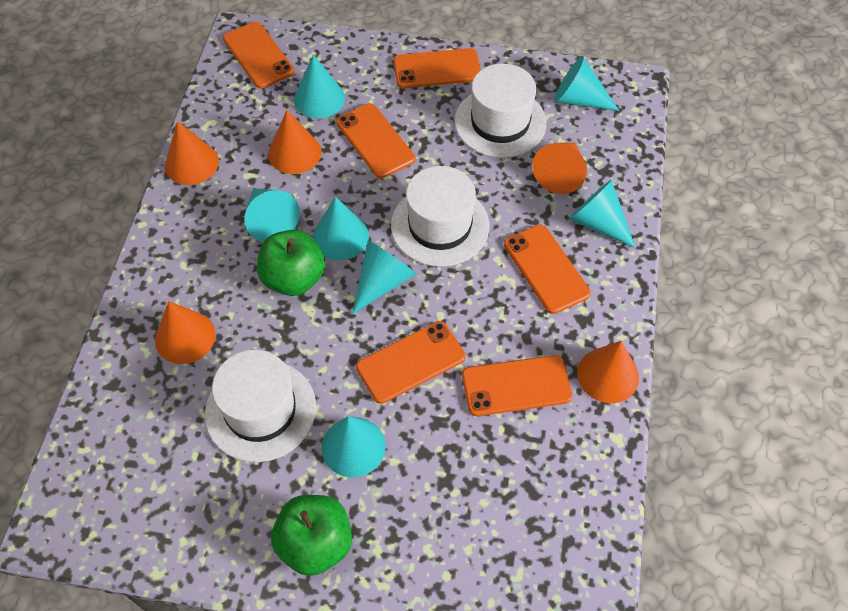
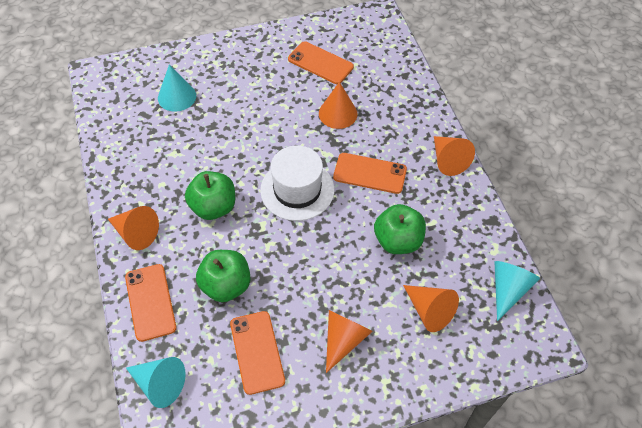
green apple: 2 -> 3
orange phone: 6 -> 4
turquoise cone: 7 -> 3
white hat: 3 -> 1

